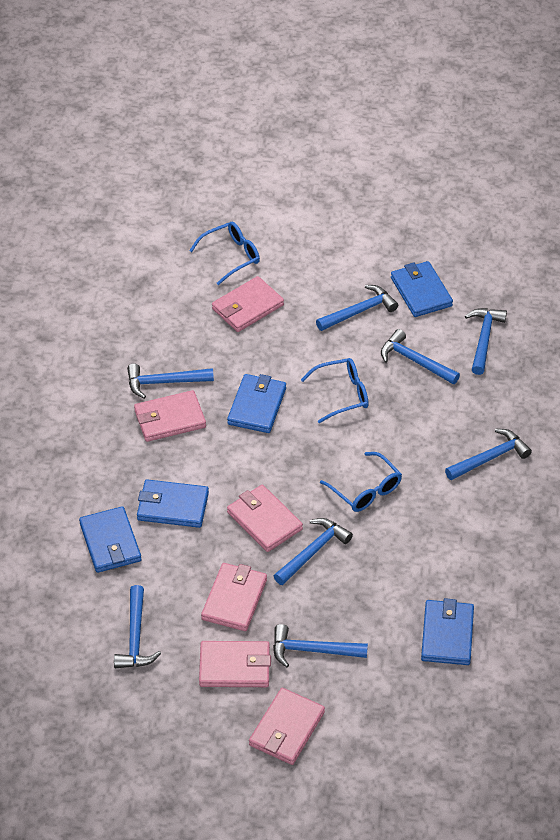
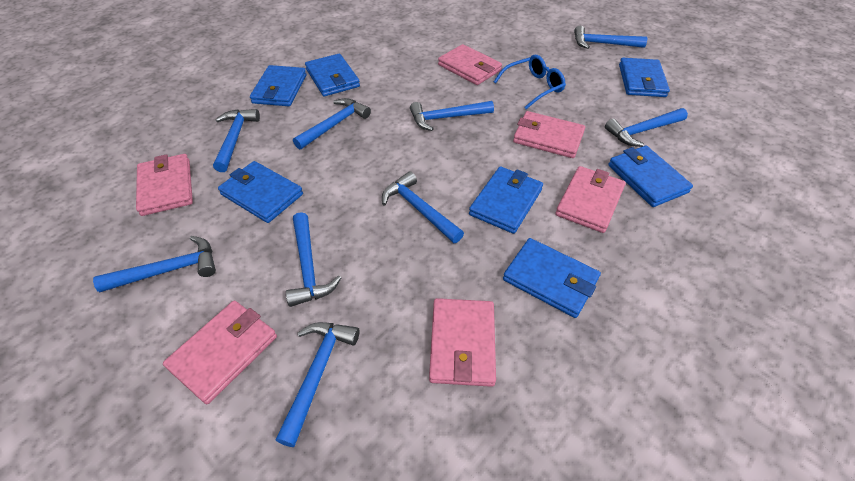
blue glasses: 3 -> 1
blue hammer: 8 -> 9
blue wallet: 5 -> 7

